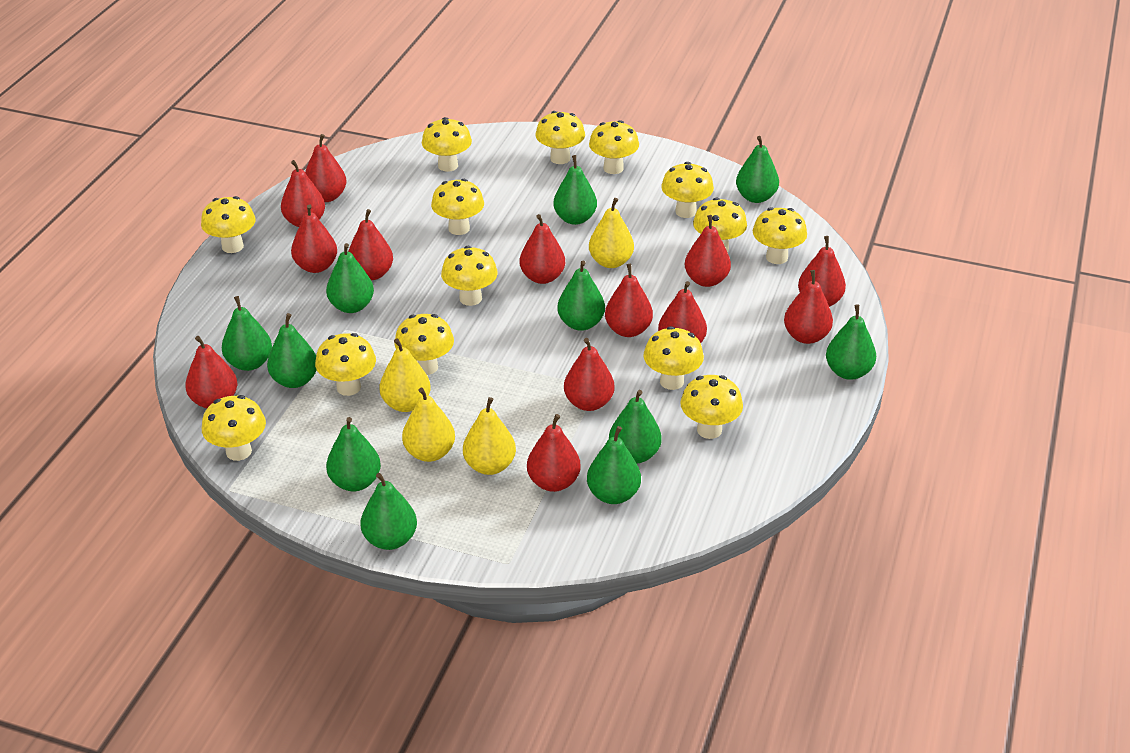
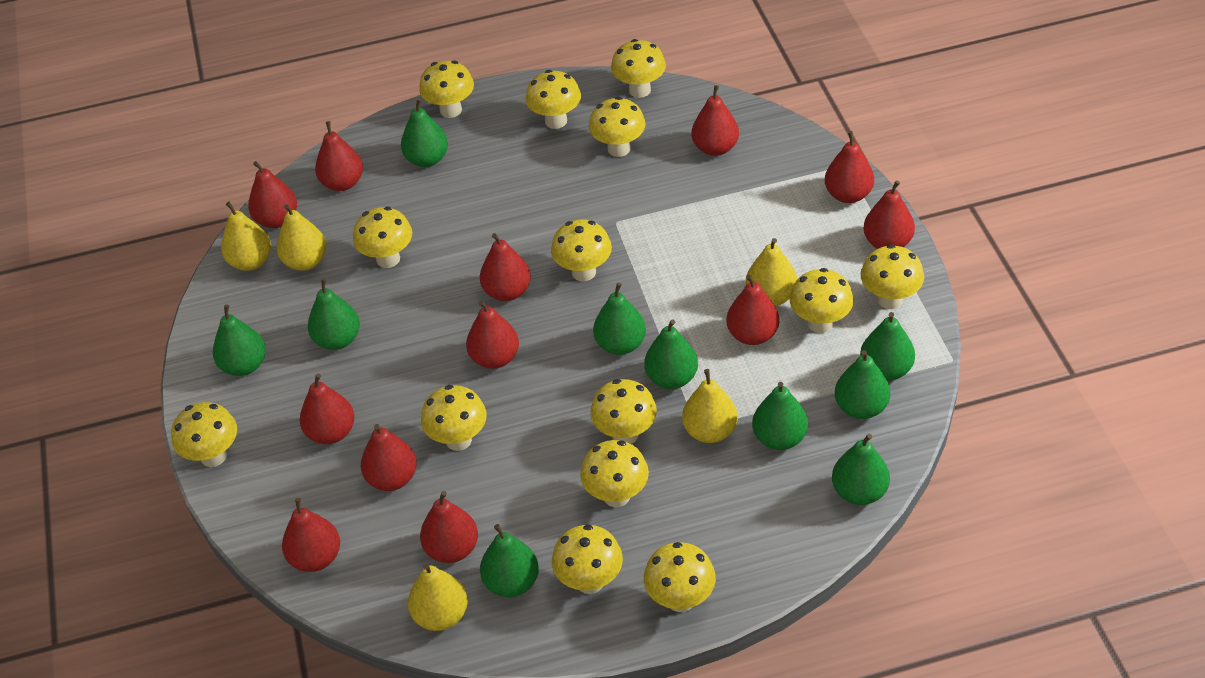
green pear: 11 -> 10
red pear: 13 -> 12
yellow pear: 4 -> 5

